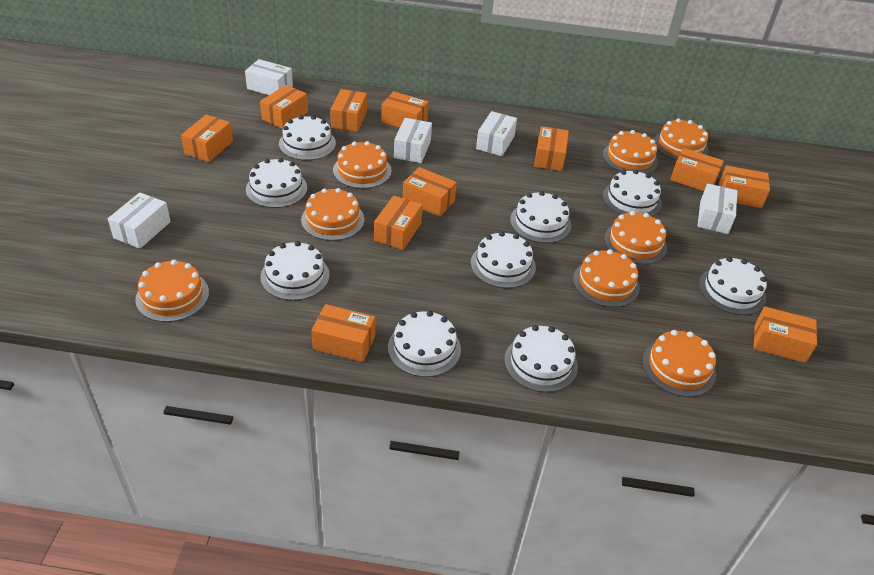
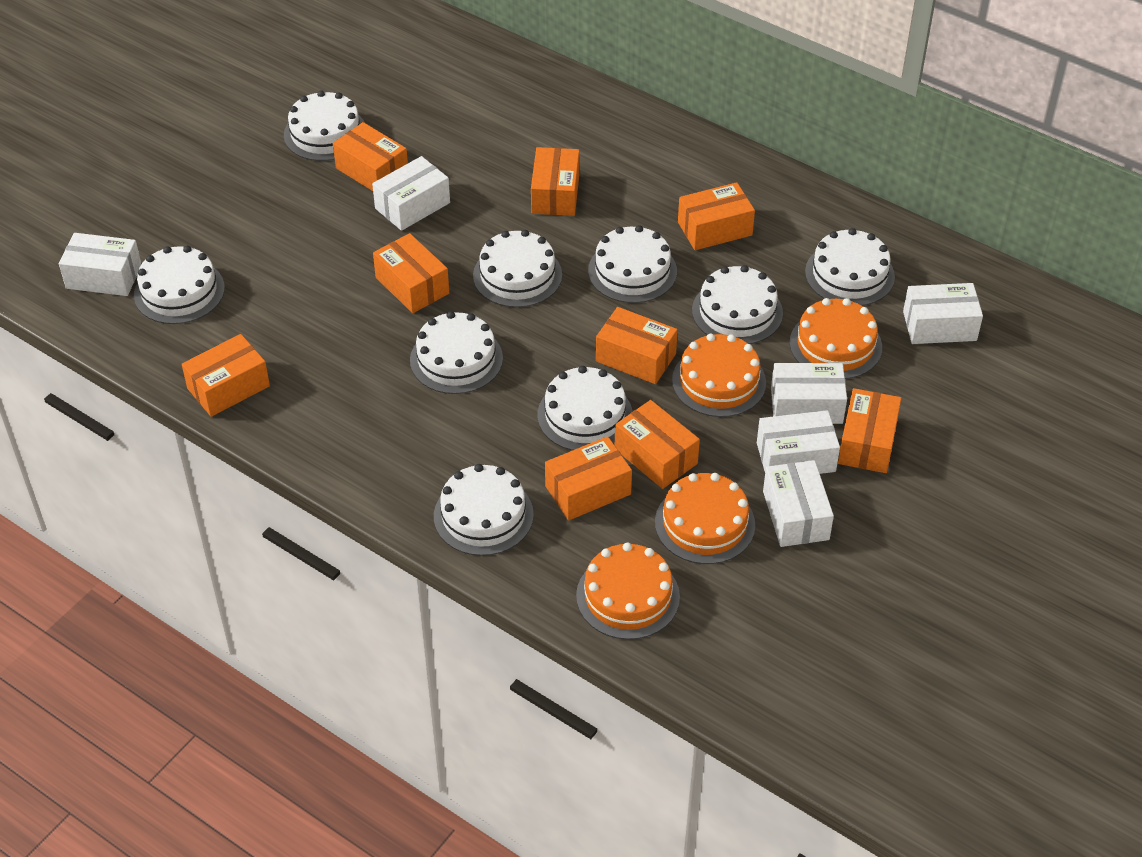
orange box: 11 -> 9
orange cake: 8 -> 4
white box: 5 -> 6

